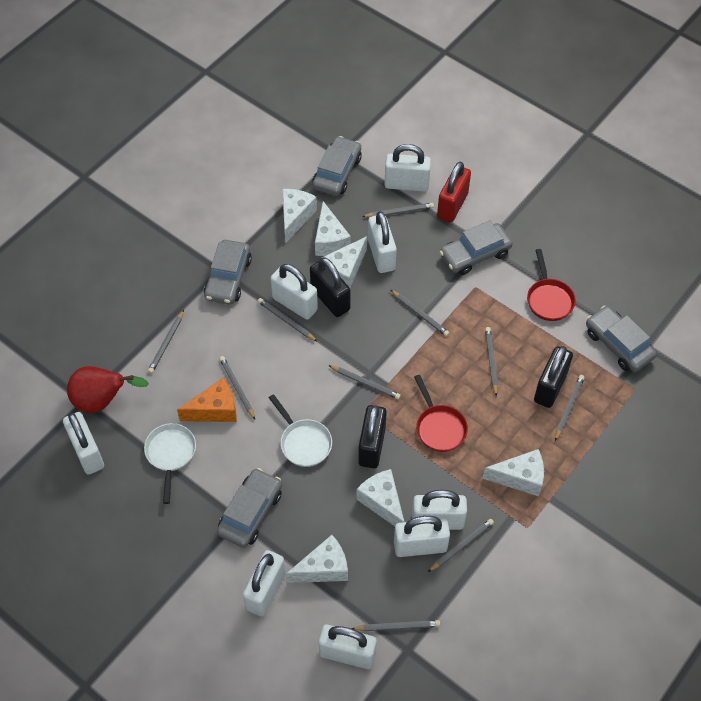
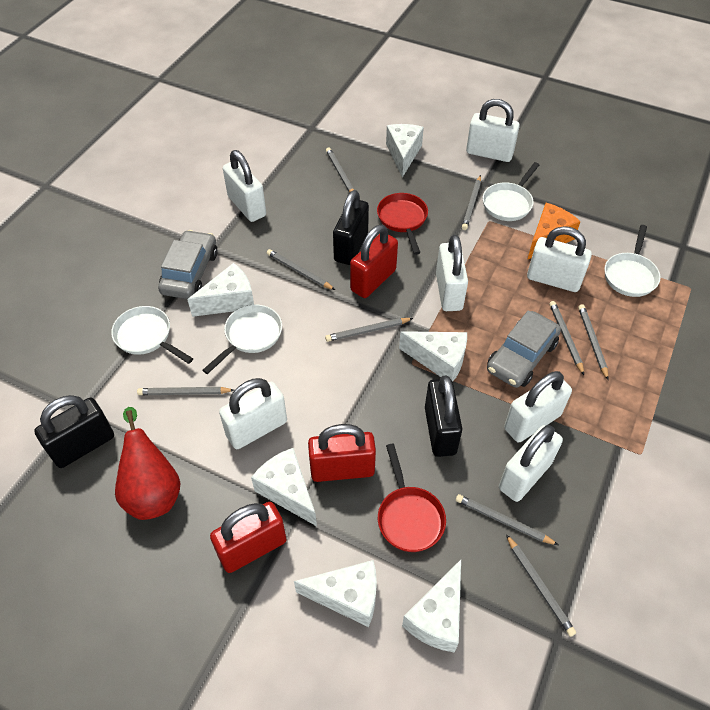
grey car: 5 -> 2
grey pencil: 10 -> 9
red padlock: 1 -> 3
white padlock: 8 -> 7
white pan: 2 -> 4

